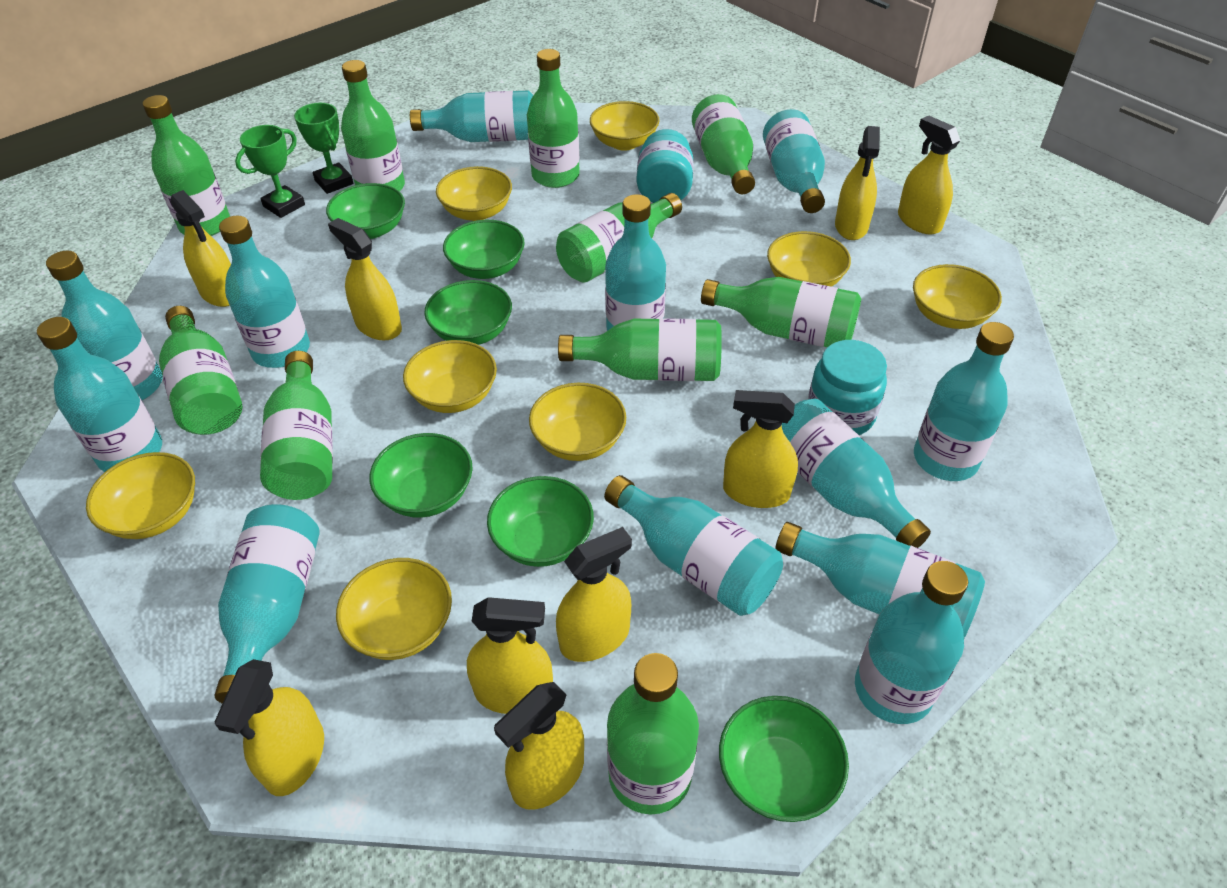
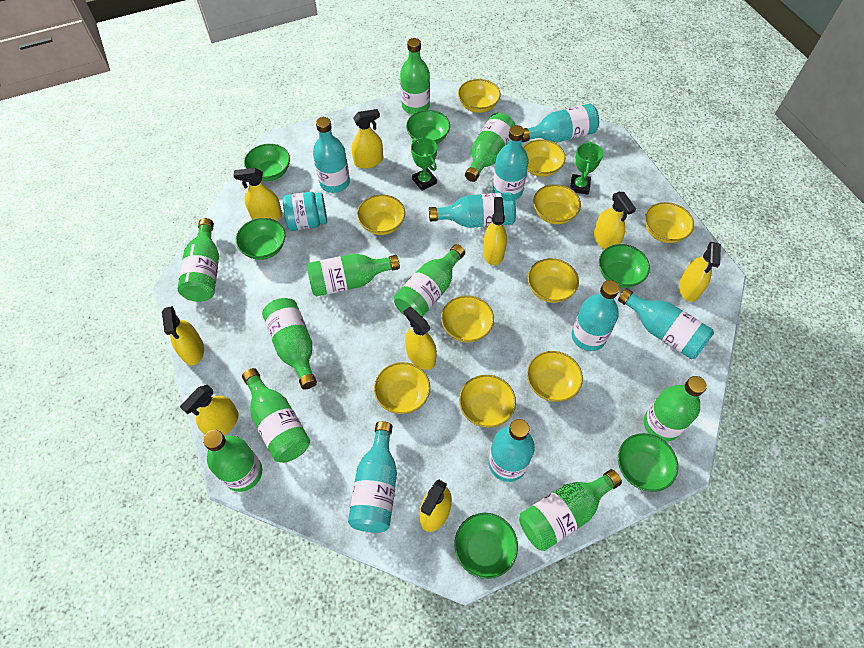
turquoise bottle: 12 -> 8
turquoise jar: 2 -> 1
yellow bowl: 8 -> 10

